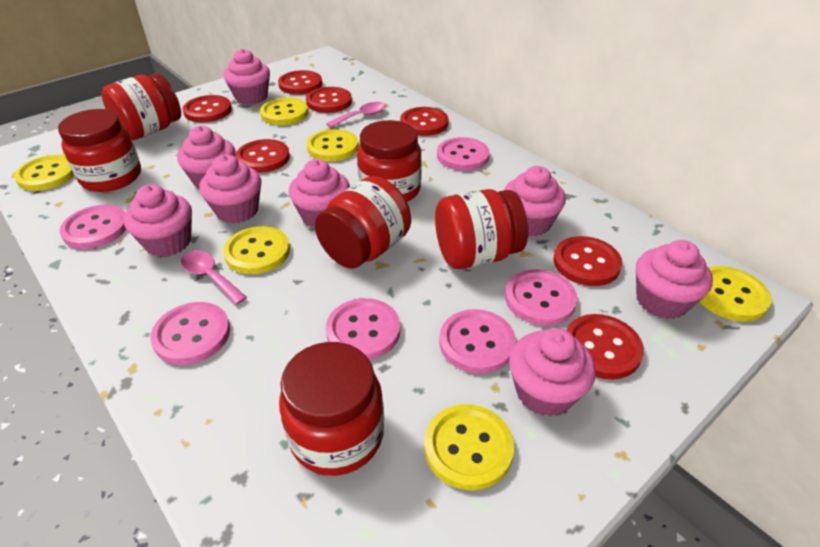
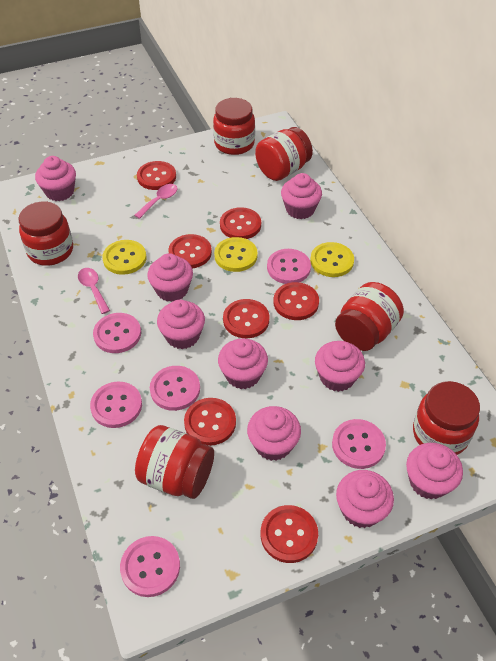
pink cupcake: 8 -> 9
yellow button: 6 -> 3

